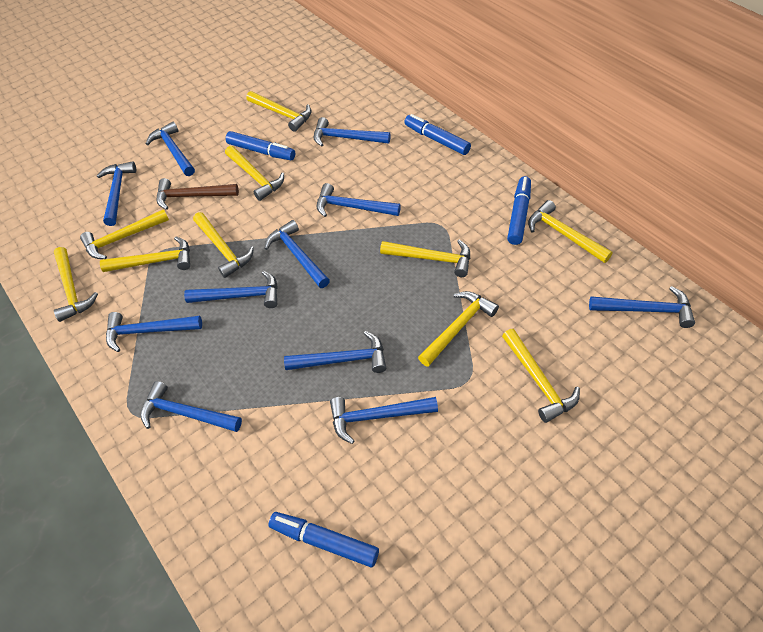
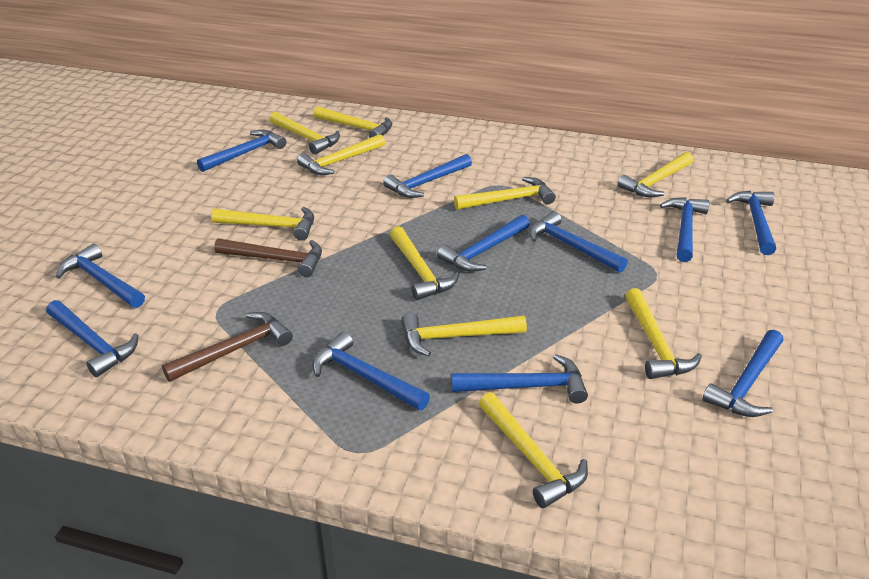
blue marker: 4 -> 0
brown hammer: 1 -> 2

